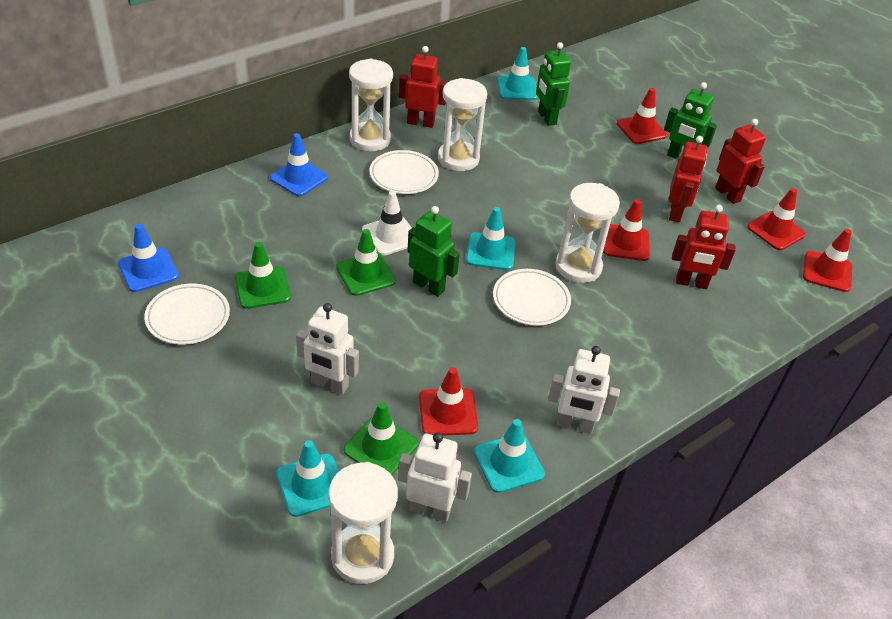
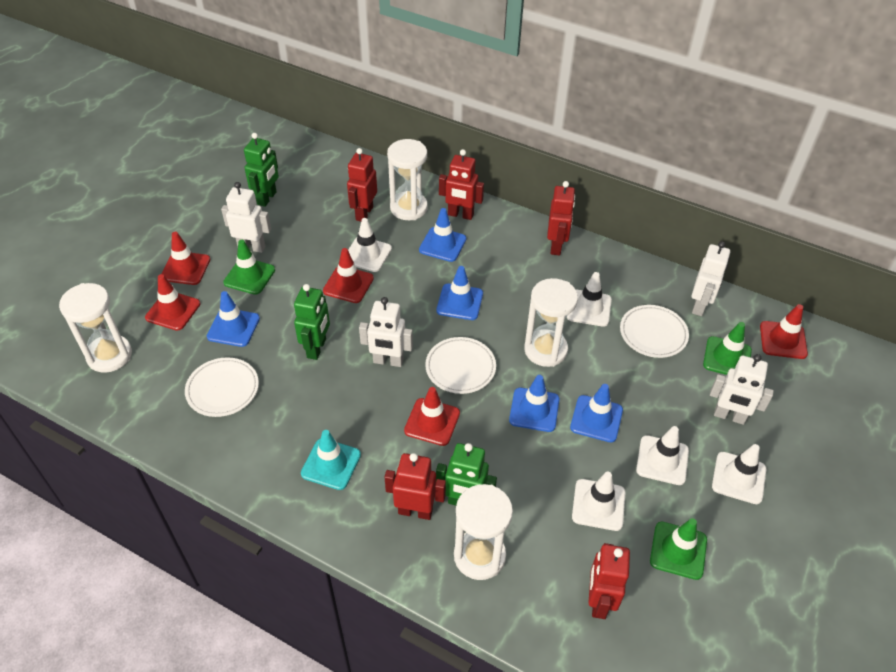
blue traffic cone: 2 -> 5
red robot: 4 -> 5
turquoise traffic cone: 4 -> 1
white robot: 3 -> 4
white traffic cone: 1 -> 5

